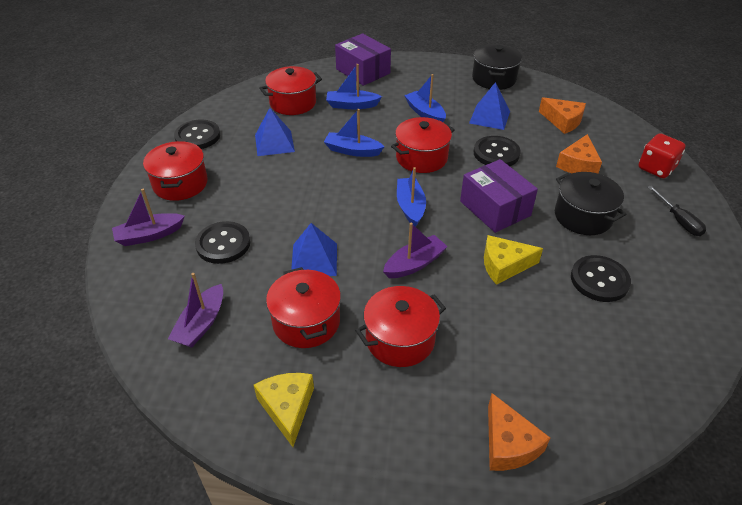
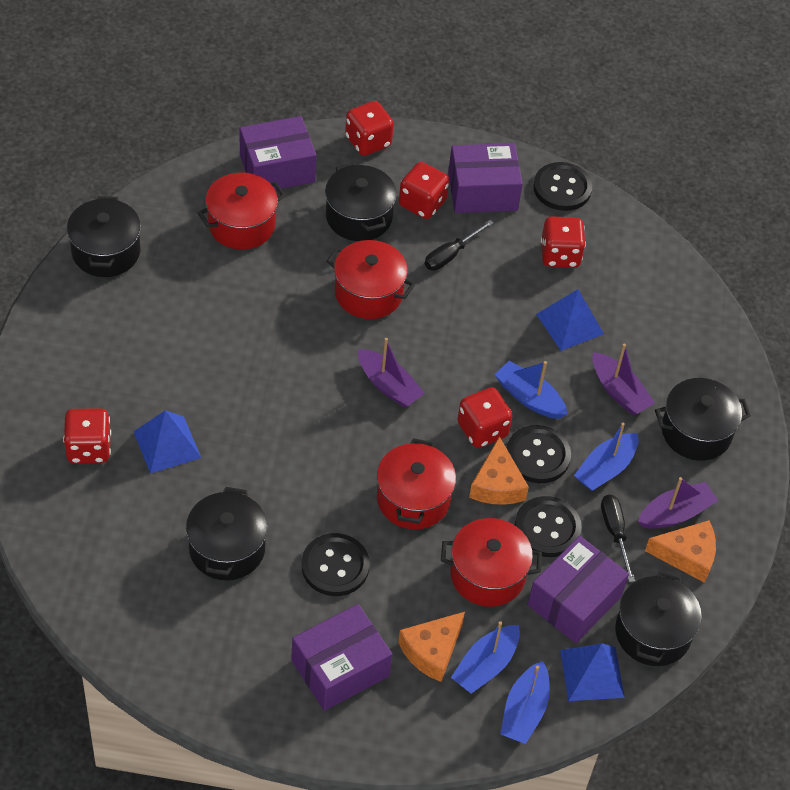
black pot: 2 -> 5
black screwdriver: 1 -> 2
purple box: 2 -> 4
red dice: 1 -> 5
red pot: 5 -> 4
yellow cheese: 2 -> 0

